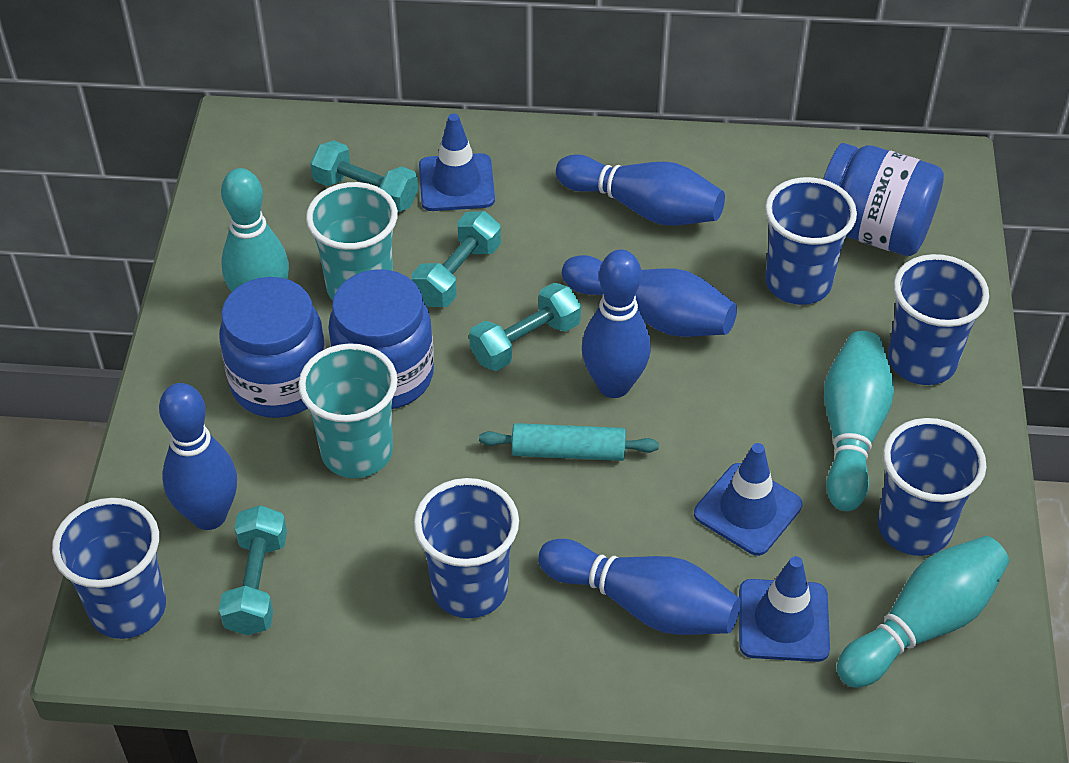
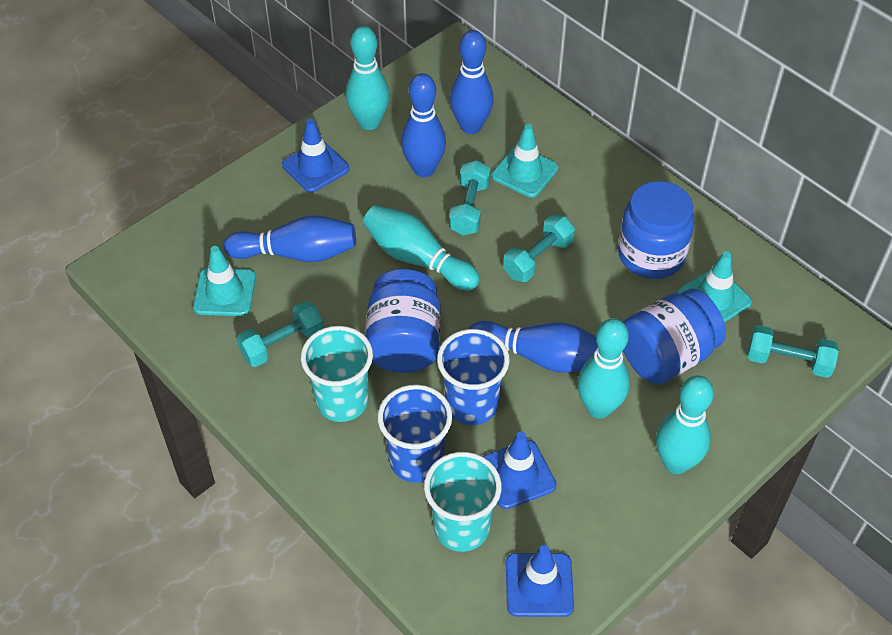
blue bowling pin: 5 -> 4
blue cup: 5 -> 2
turquoise bowling pin: 3 -> 4
turquoise rolling pin: 1 -> 0
turquoise traffic cone: 0 -> 3

